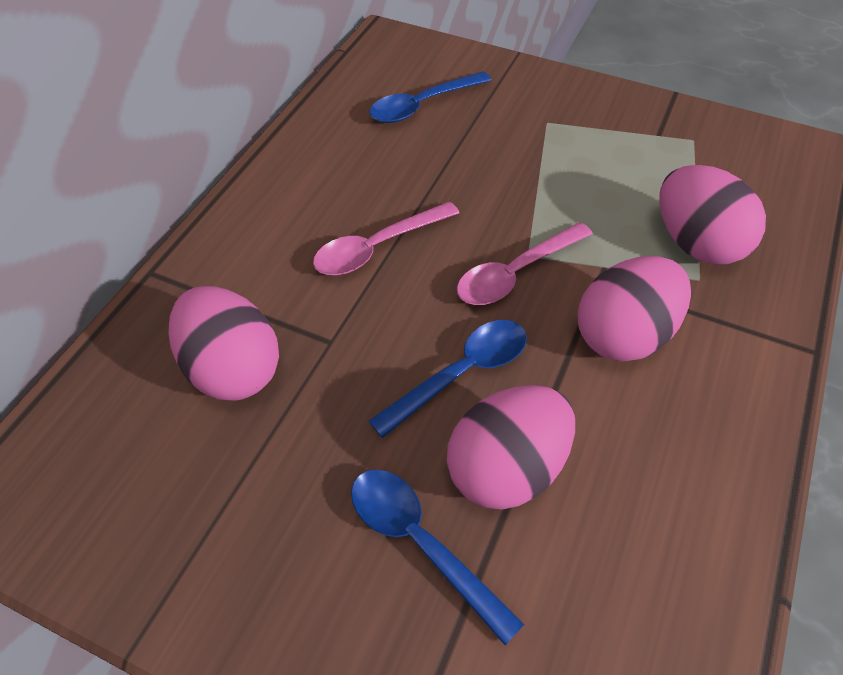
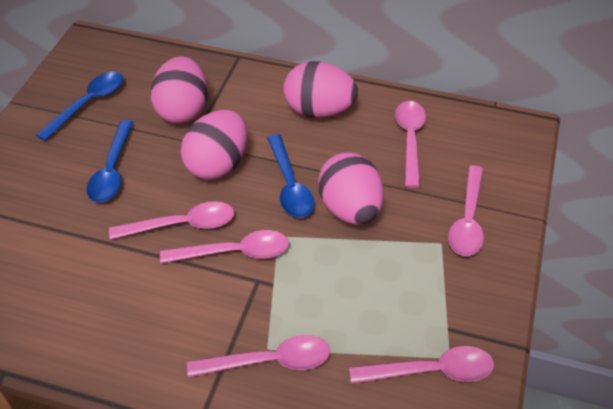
pink spoon: 2 -> 6

